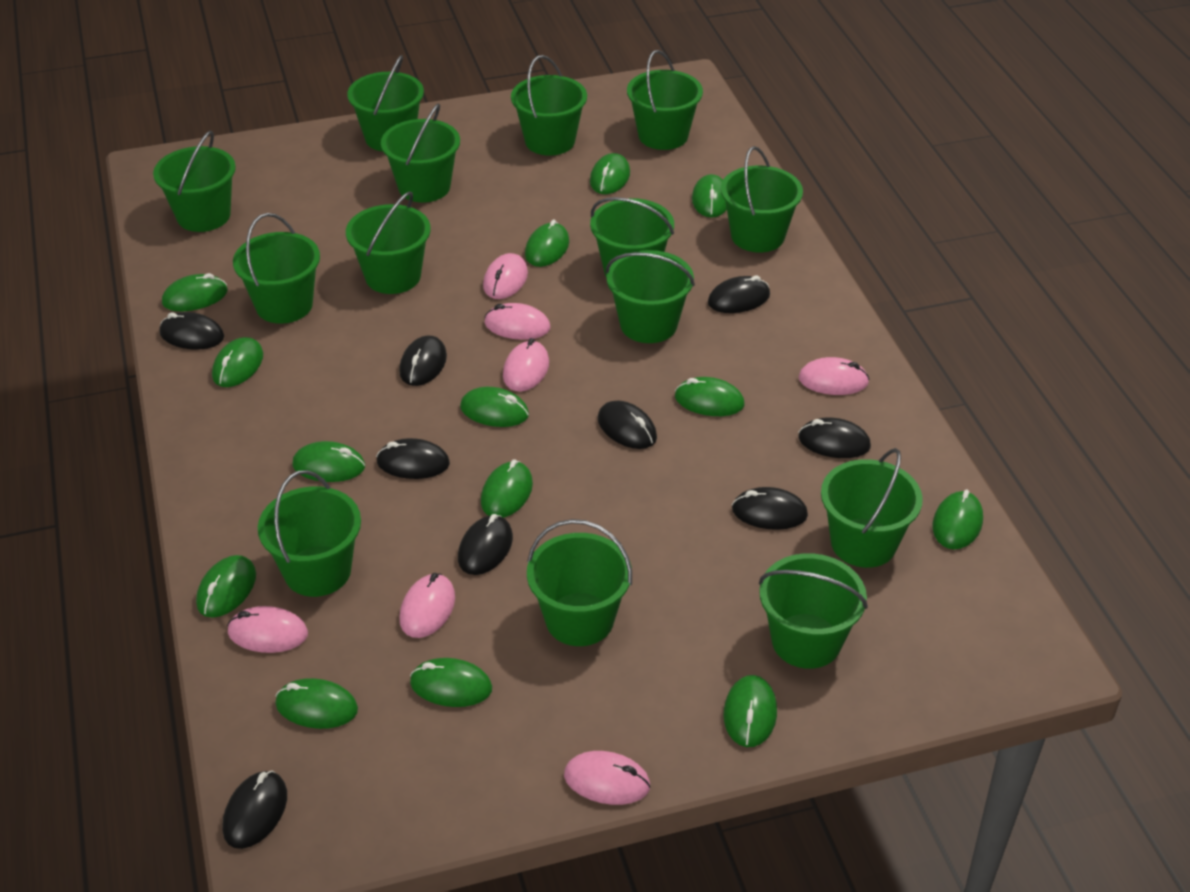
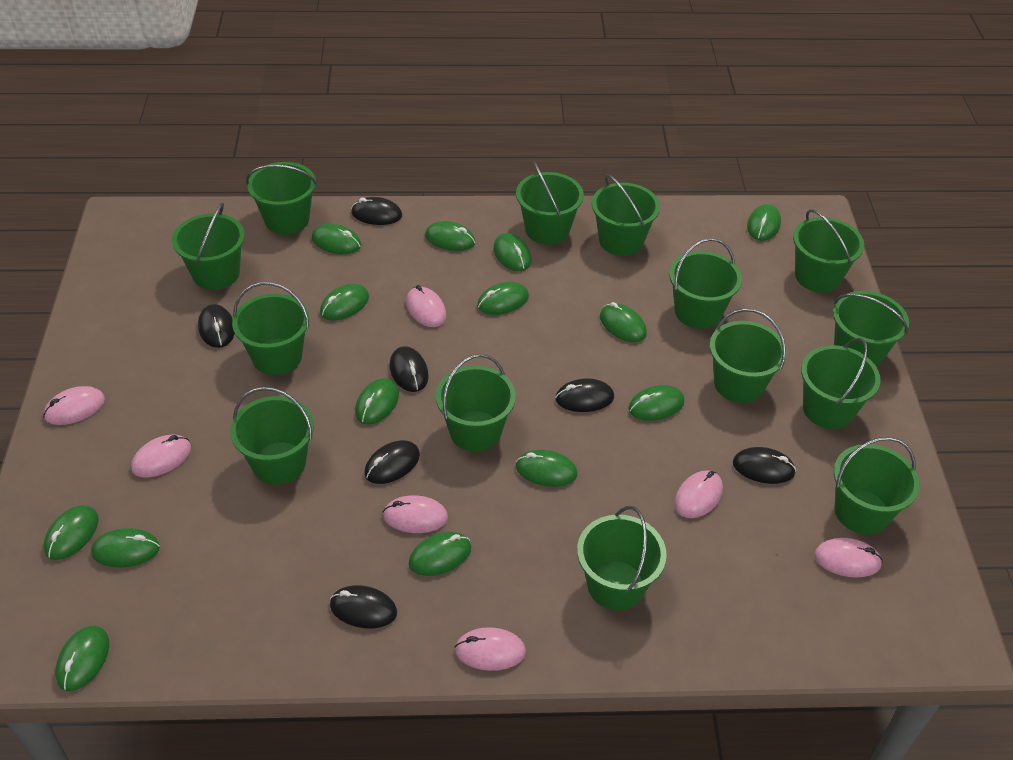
black mouse: 9 -> 7

